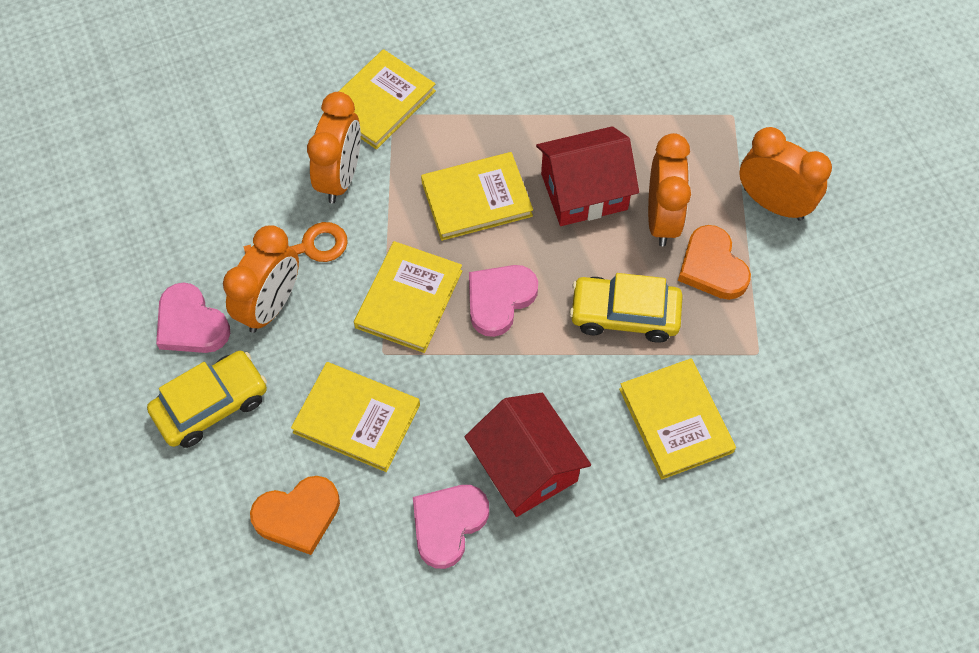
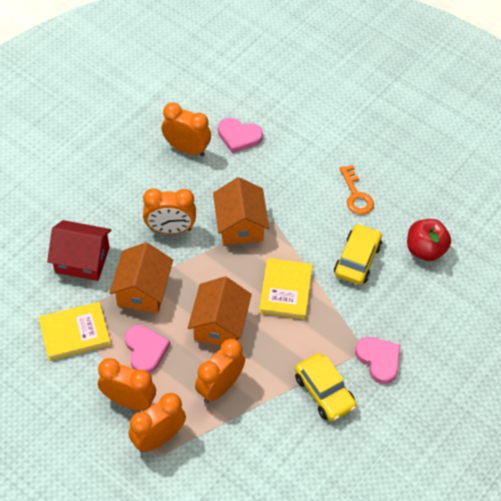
orange clock: 4 -> 5
orange heart: 2 -> 0
orange house: 0 -> 3
red apple: 0 -> 1
red house: 2 -> 1
yellow book: 5 -> 2

